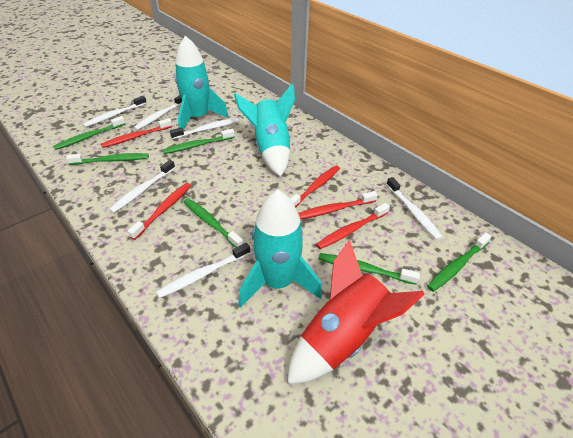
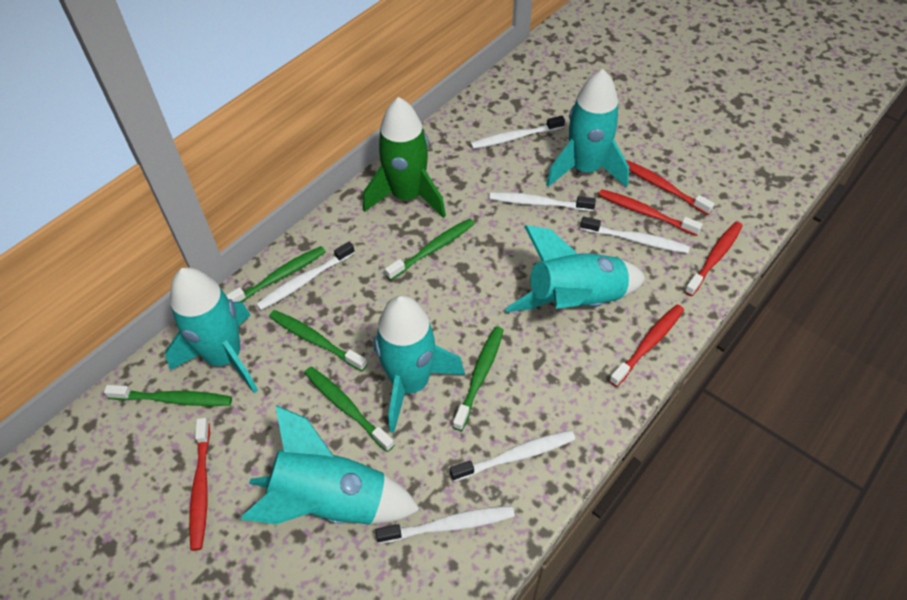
green rocket: 0 -> 1
red rocket: 1 -> 0
turquoise rocket: 3 -> 5

